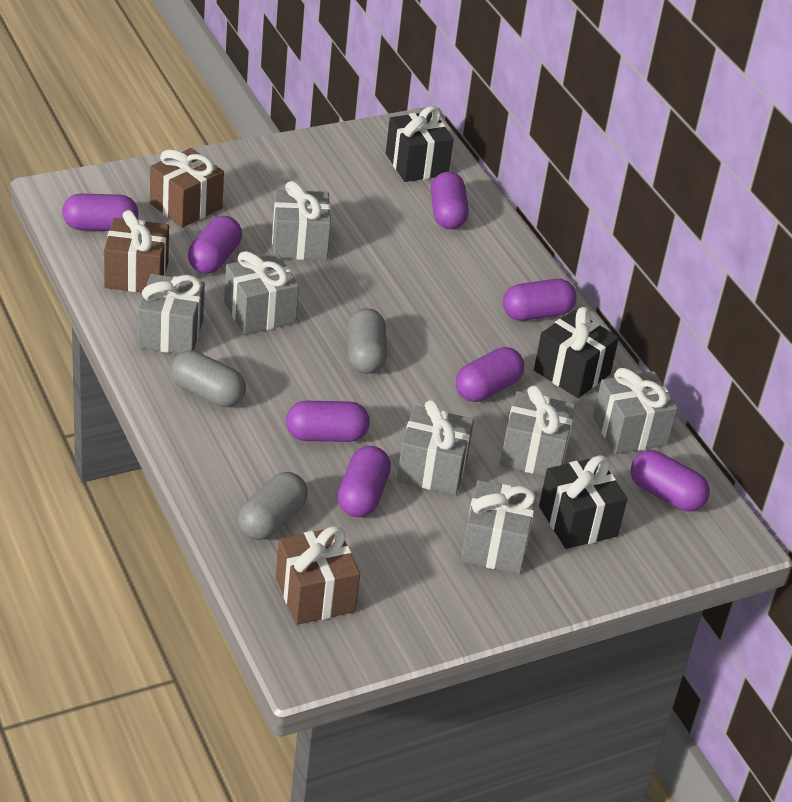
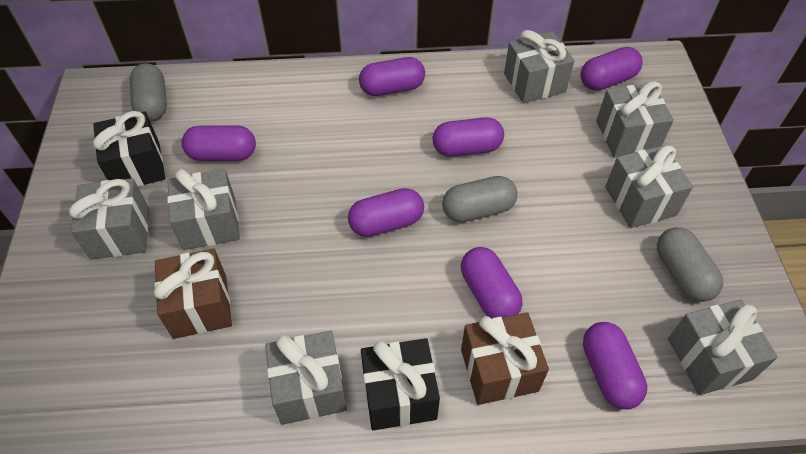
black gift: 3 -> 2
brown gift: 3 -> 2
purple capsule: 8 -> 7

